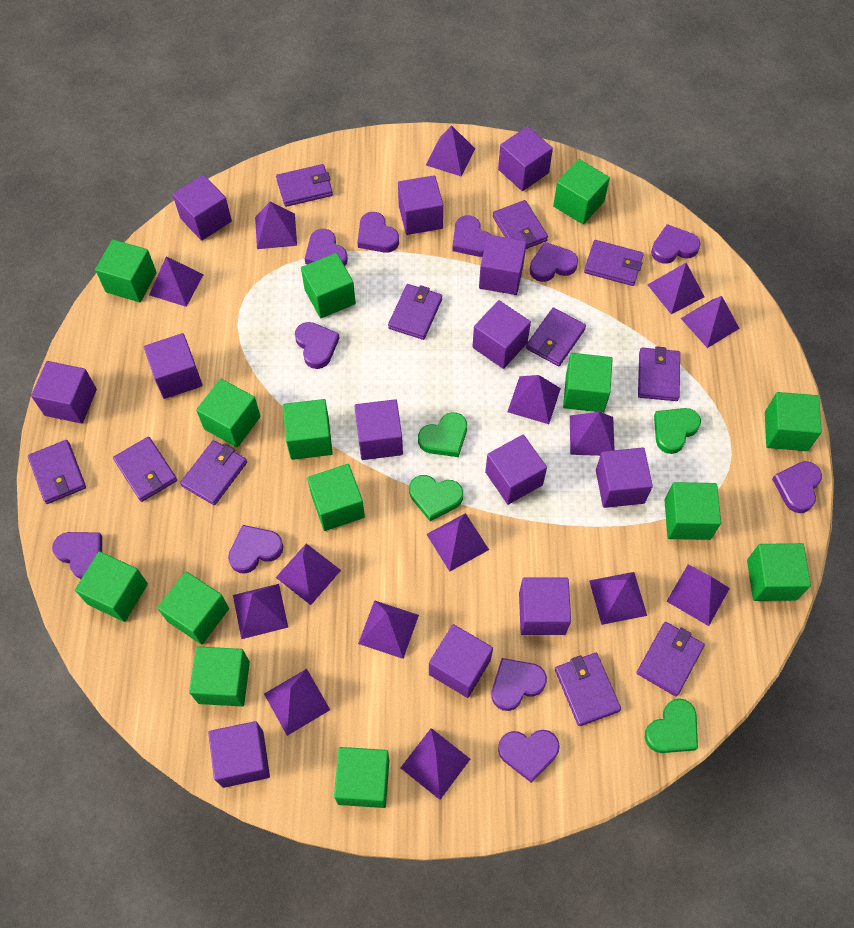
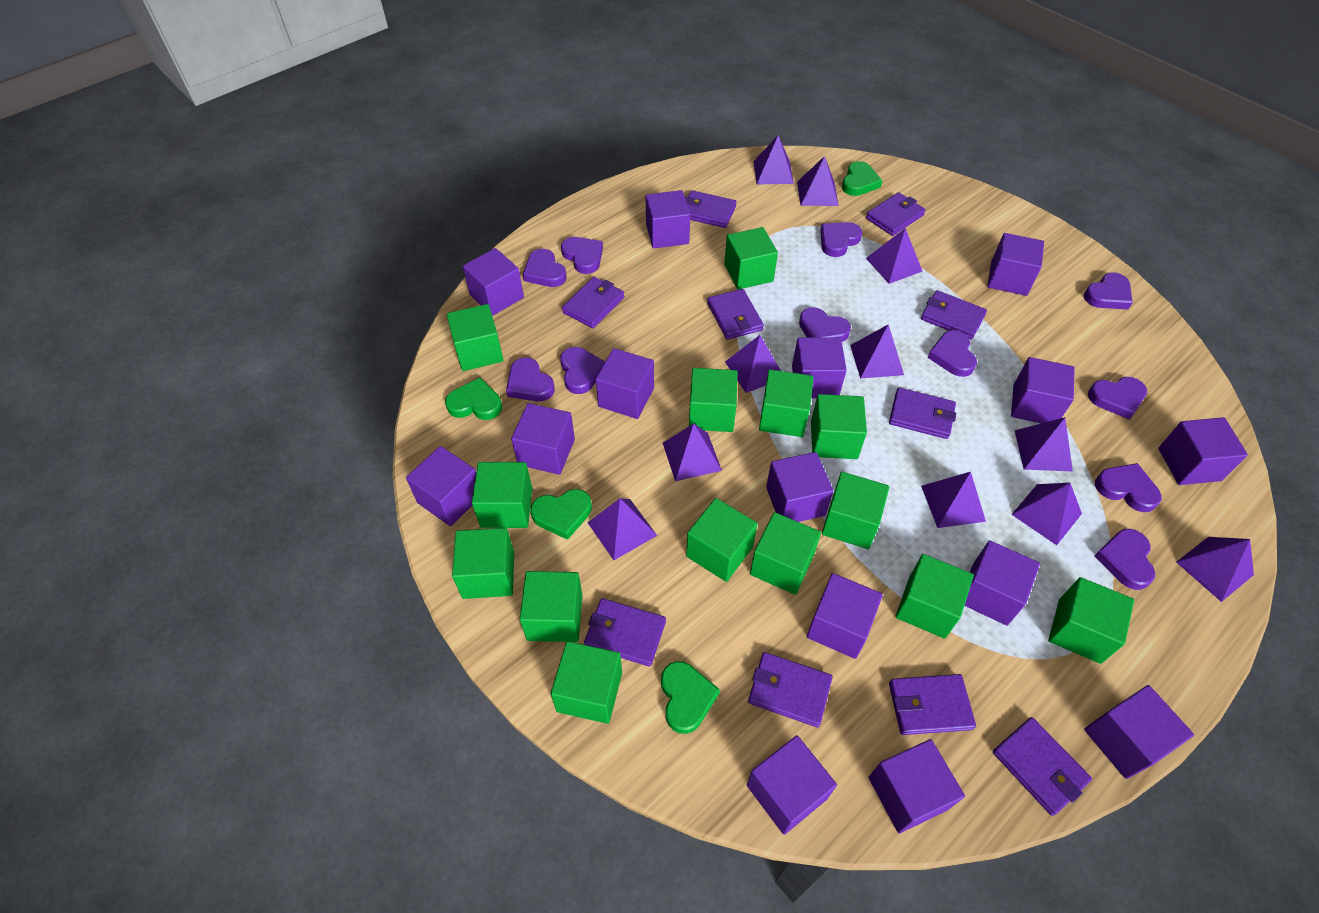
purple cube: 13 -> 15
purple pyramid: 15 -> 11
purple wallet: 11 -> 10

